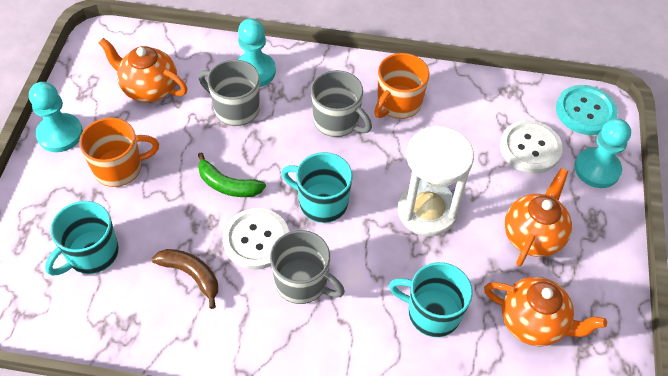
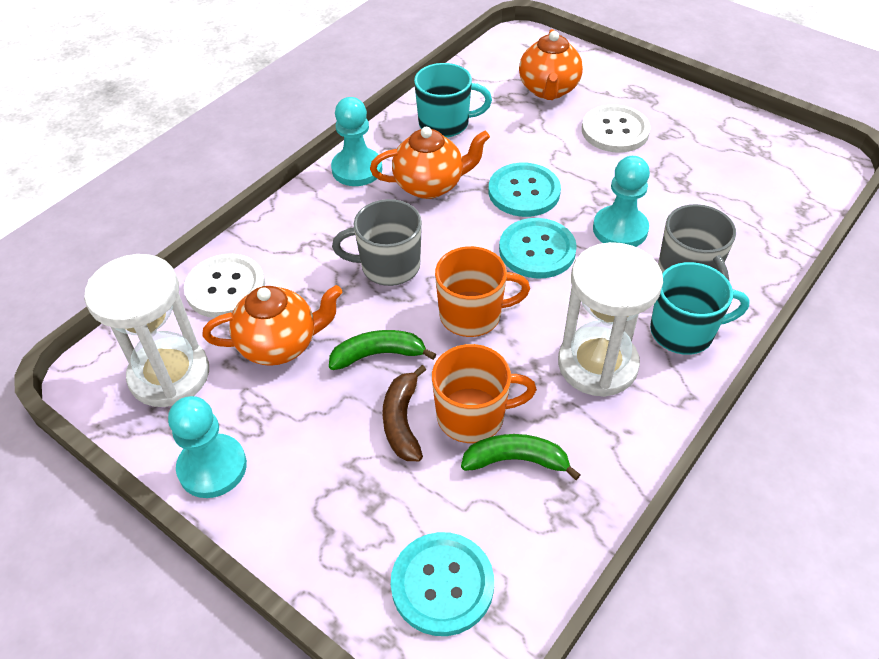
green banana: 1 -> 2
grey mug: 3 -> 2
turquoise button: 1 -> 3
turquoise mug: 3 -> 2
white hourglass: 1 -> 2

